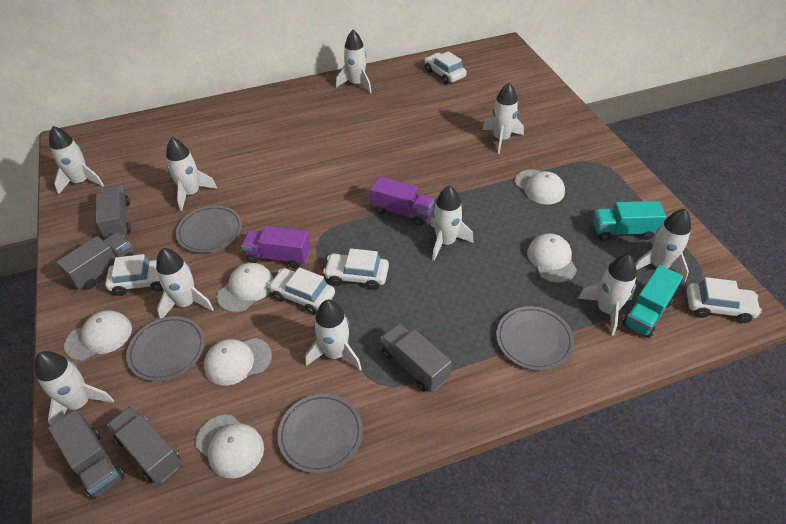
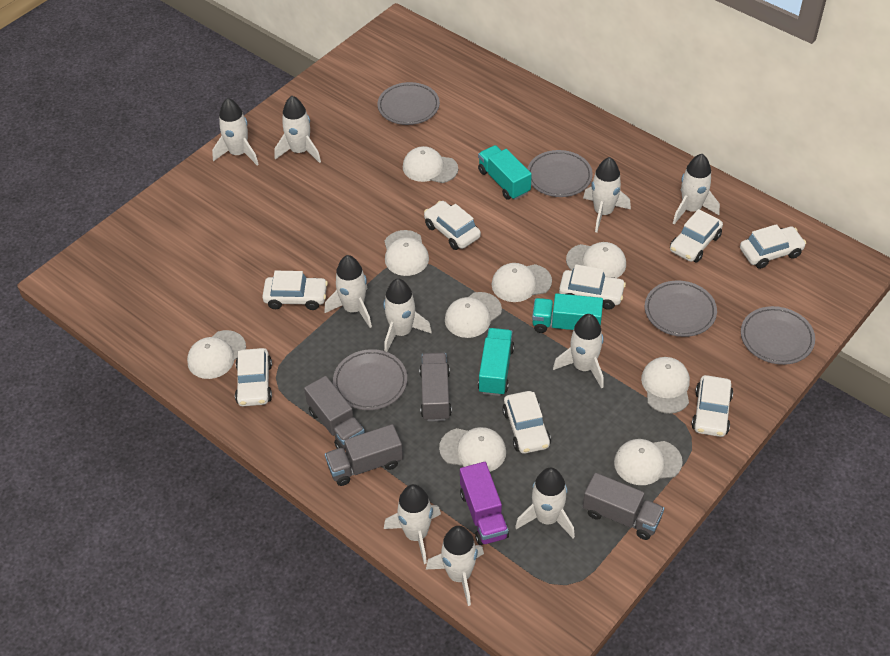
grey plate: 4 -> 5
grey truck: 5 -> 4
purple truck: 2 -> 1
turquoise truck: 2 -> 3
white cap: 6 -> 9
white car: 5 -> 8

